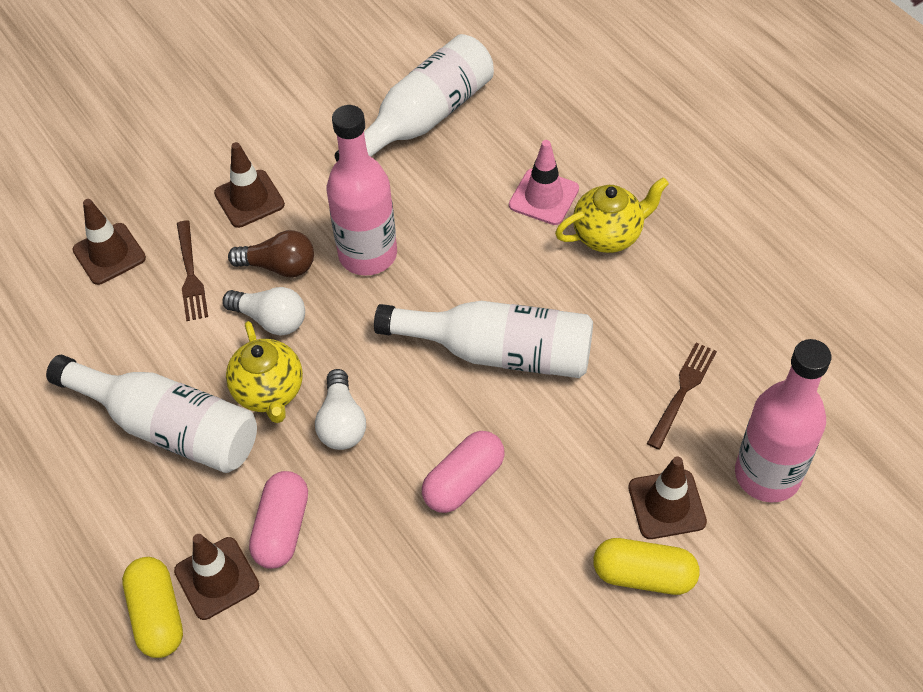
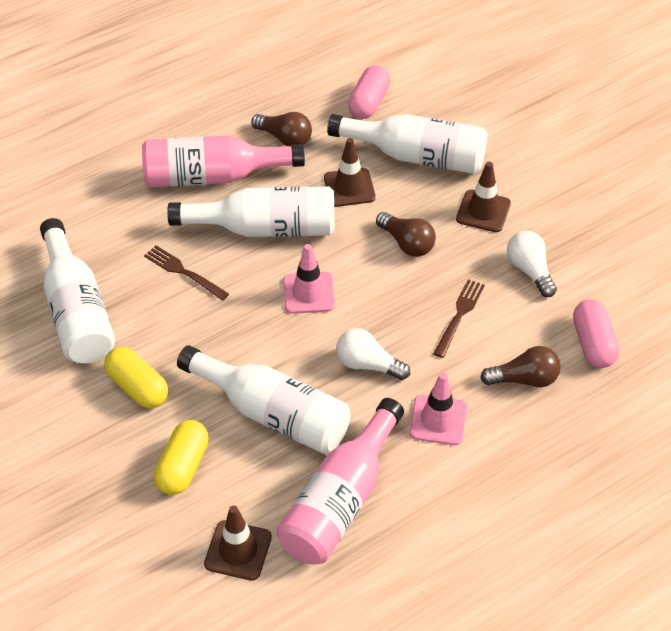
brown light bulb: 1 -> 3
brown traffic cone: 4 -> 3
pink traffic cone: 1 -> 2
white bottle: 3 -> 4
yellow teapot: 2 -> 0

